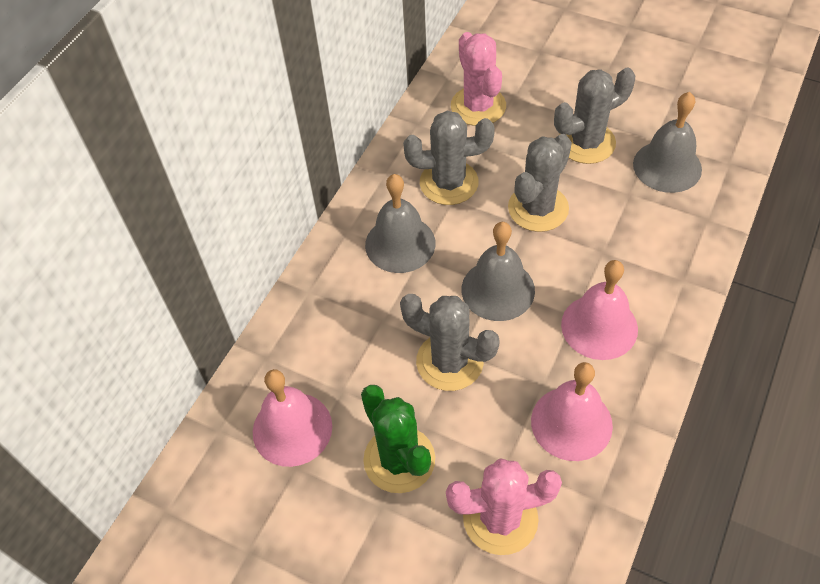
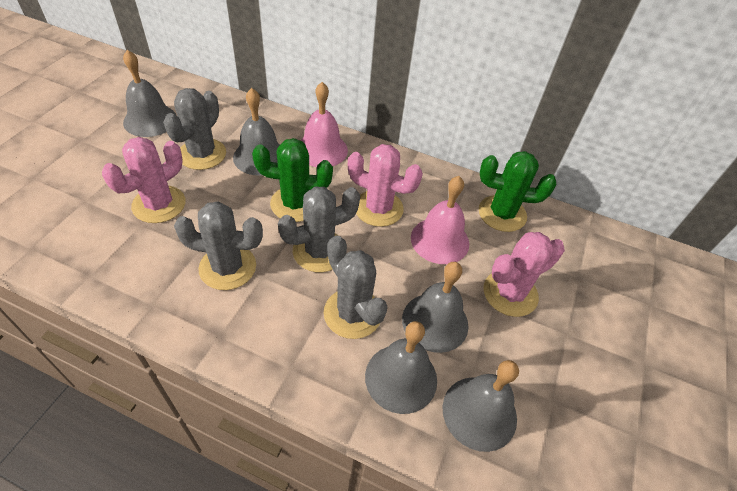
green cactus: 1 -> 2
grey bell: 3 -> 5
pink bell: 3 -> 2
pink cactus: 2 -> 3

